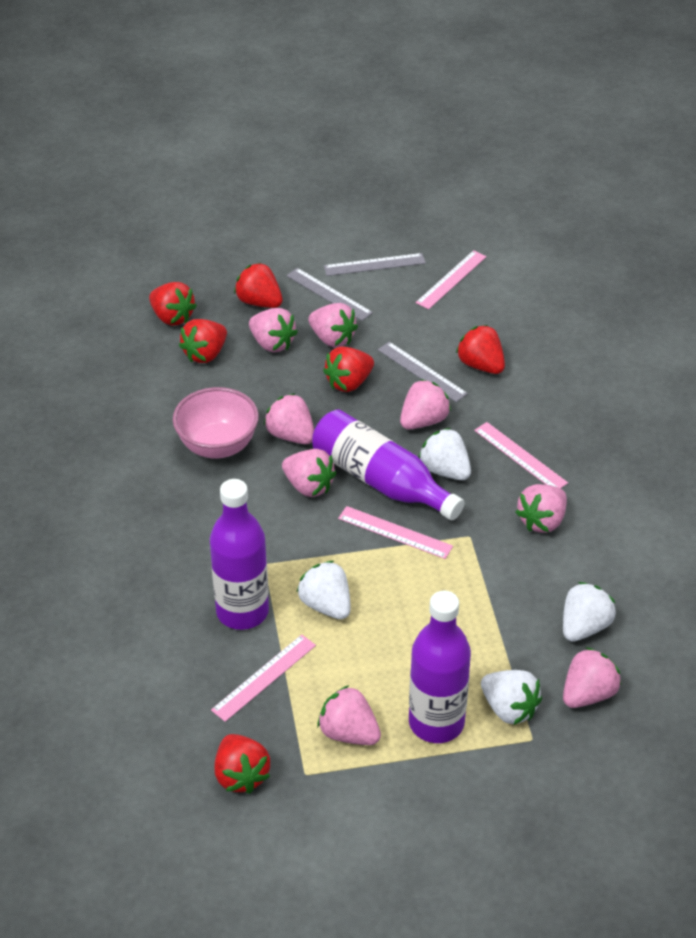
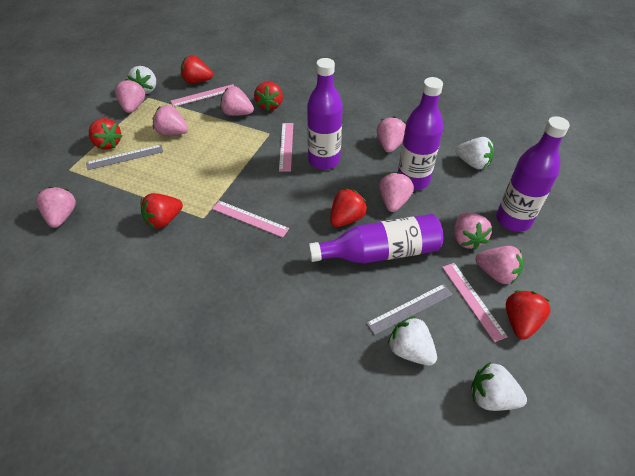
grey ruler: 3 -> 2
pink bowl: 1 -> 0
purple bottle: 3 -> 4

